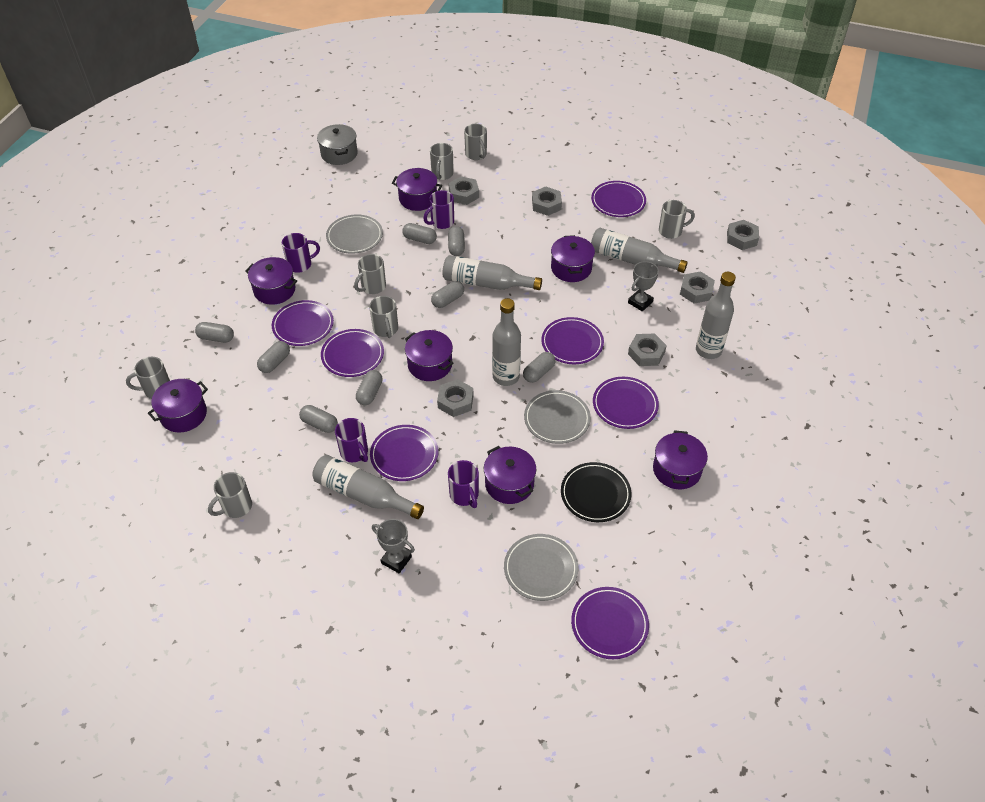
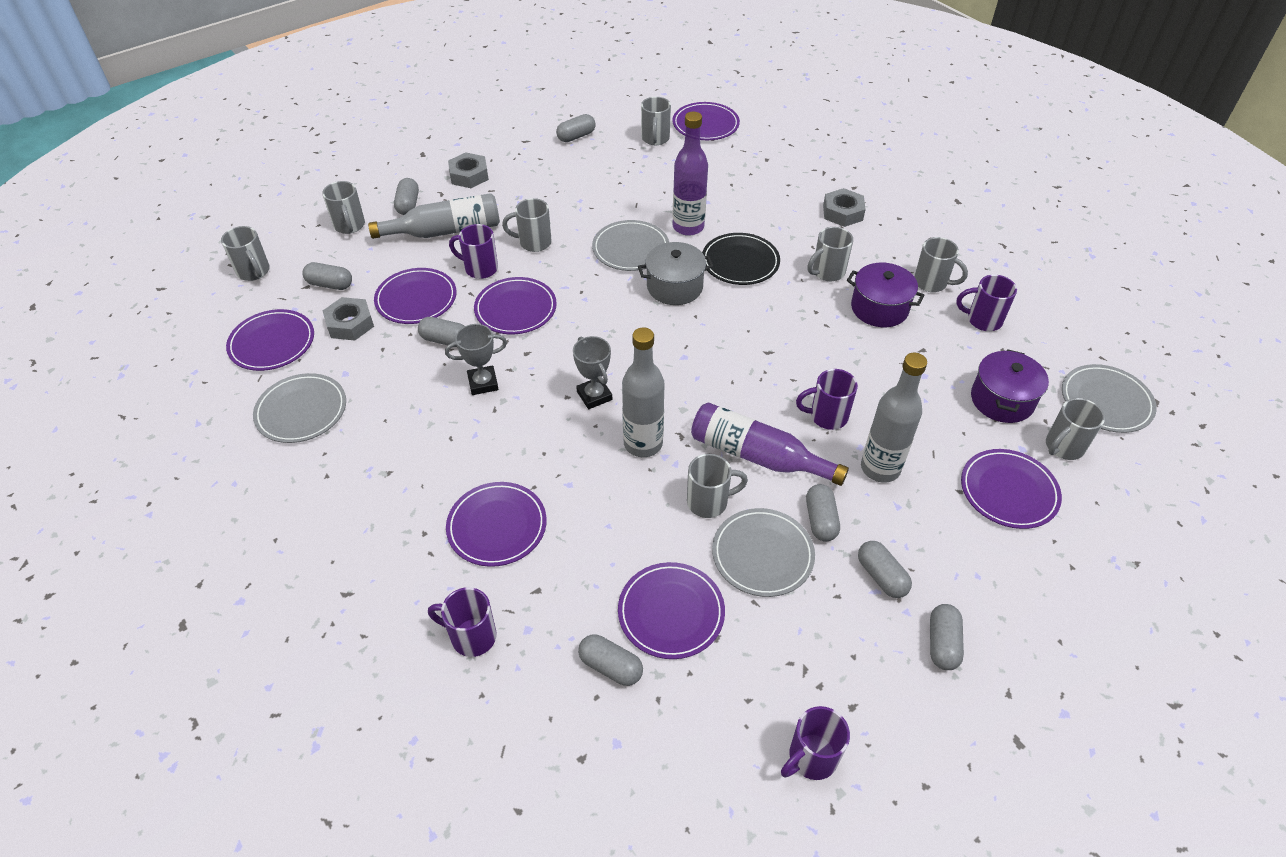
grey bottle: 5 -> 3
grey mug: 7 -> 8
grey nut: 6 -> 3
grey plate: 3 -> 4
purple bottle: 0 -> 2
purple mug: 4 -> 5
purple pot: 7 -> 2

